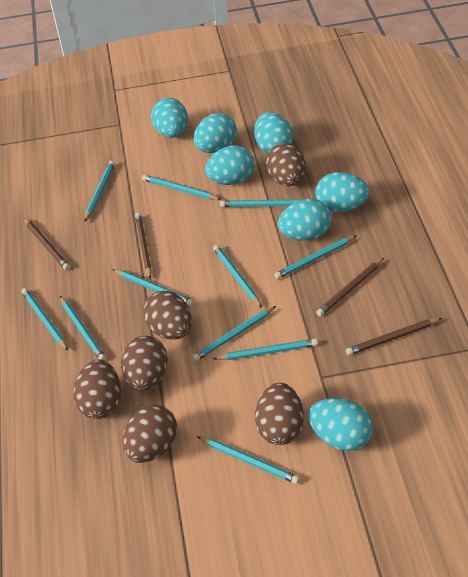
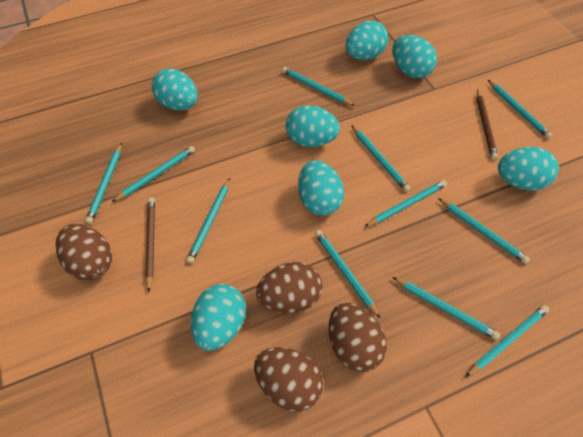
brown egg: 6 -> 4
brown pencil: 4 -> 2

